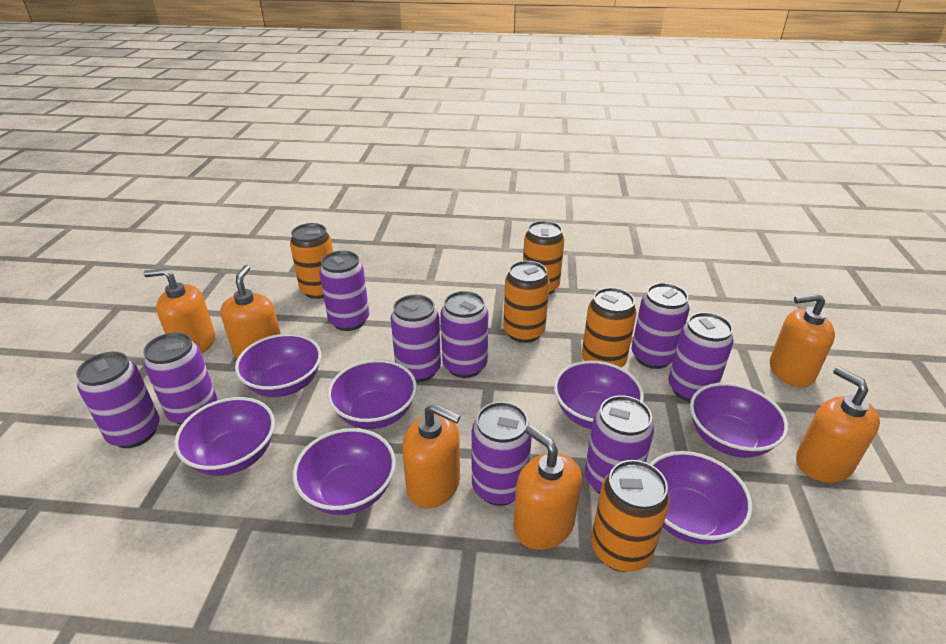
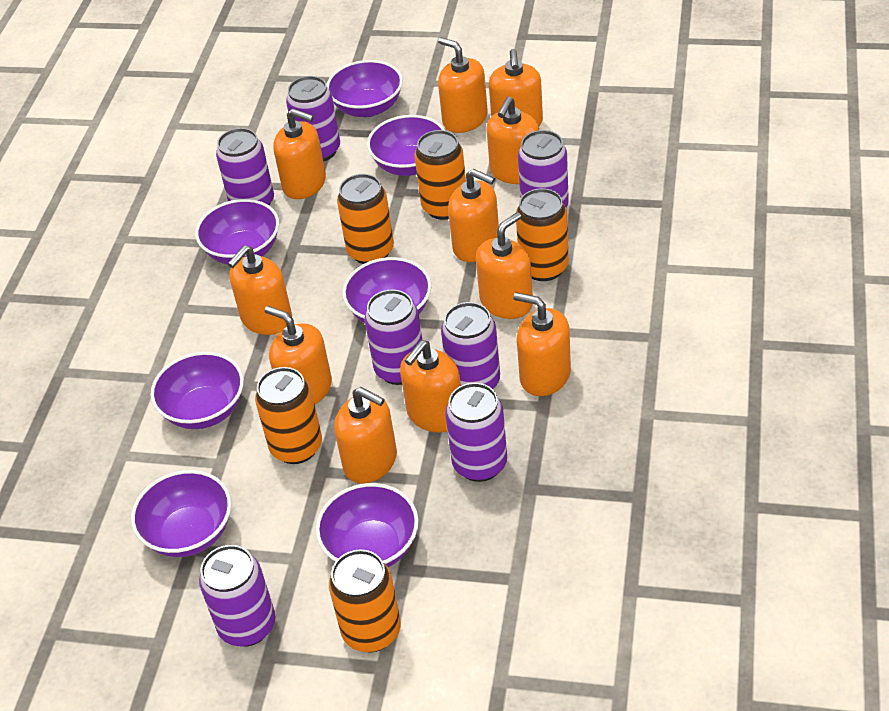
orange soap dispenser: 6 -> 11
purple can: 9 -> 7

